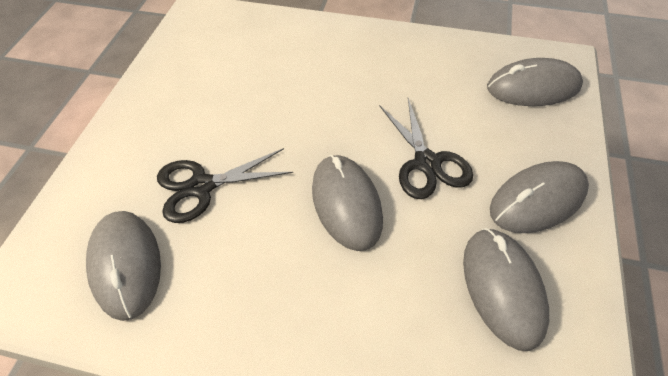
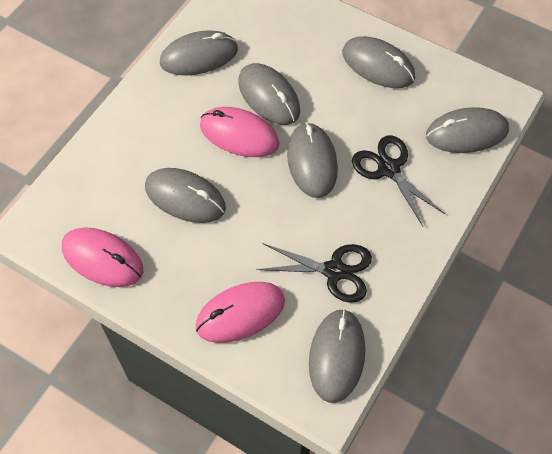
grey mouse: 5 -> 7
pink mouse: 0 -> 3

